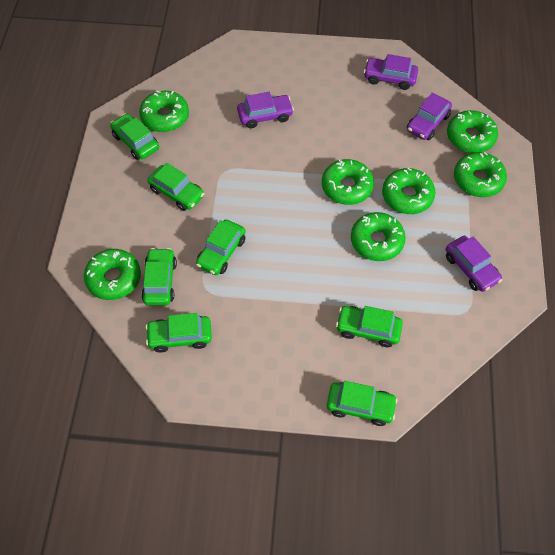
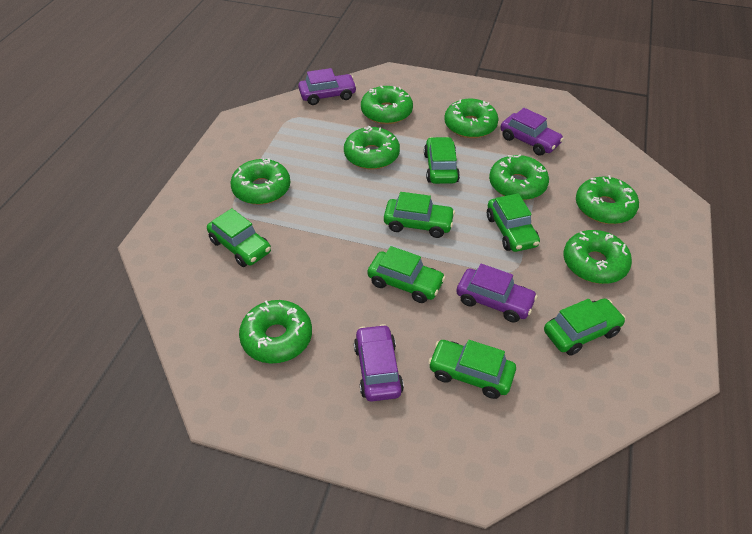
green donut: 7 -> 8

